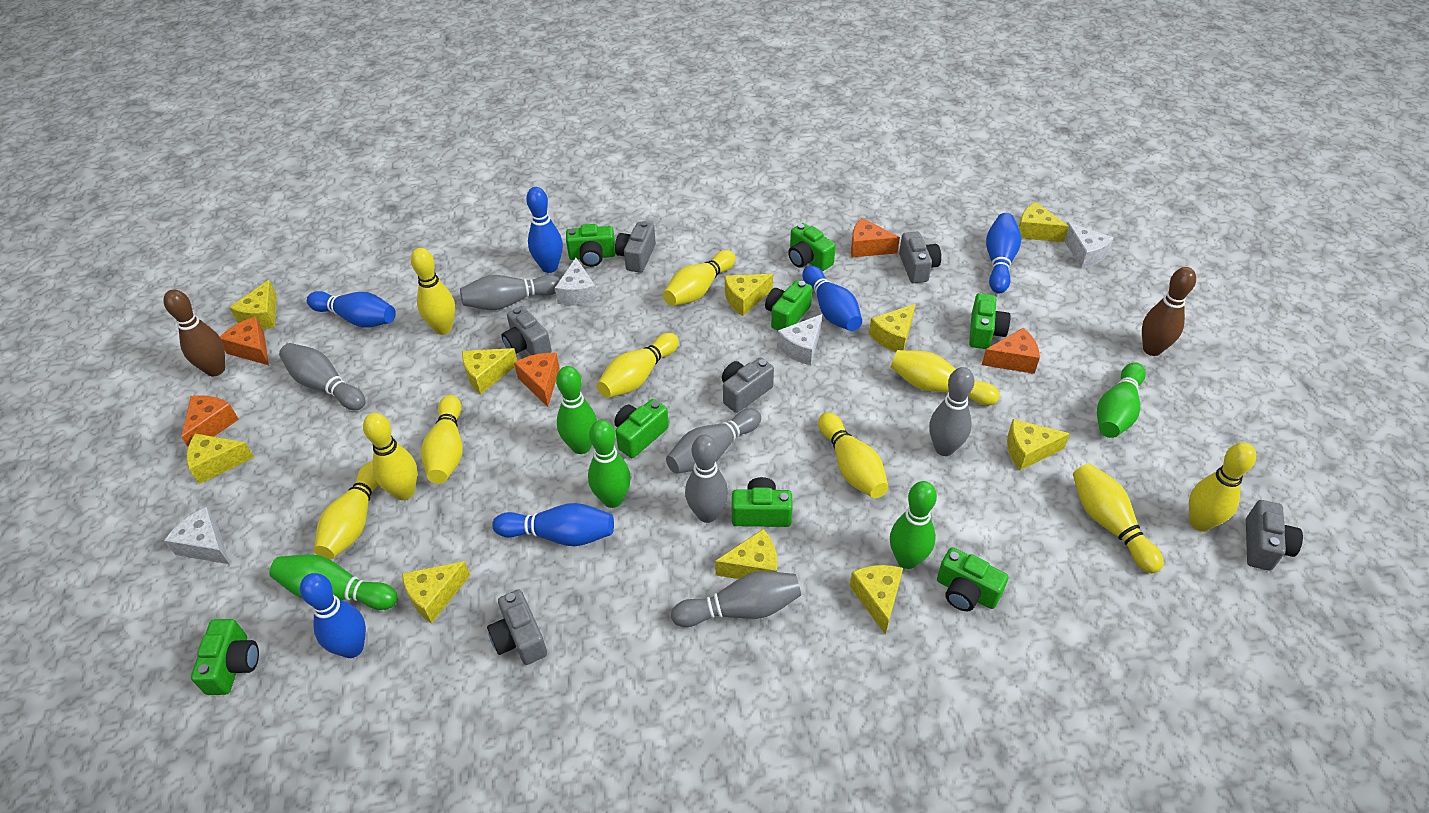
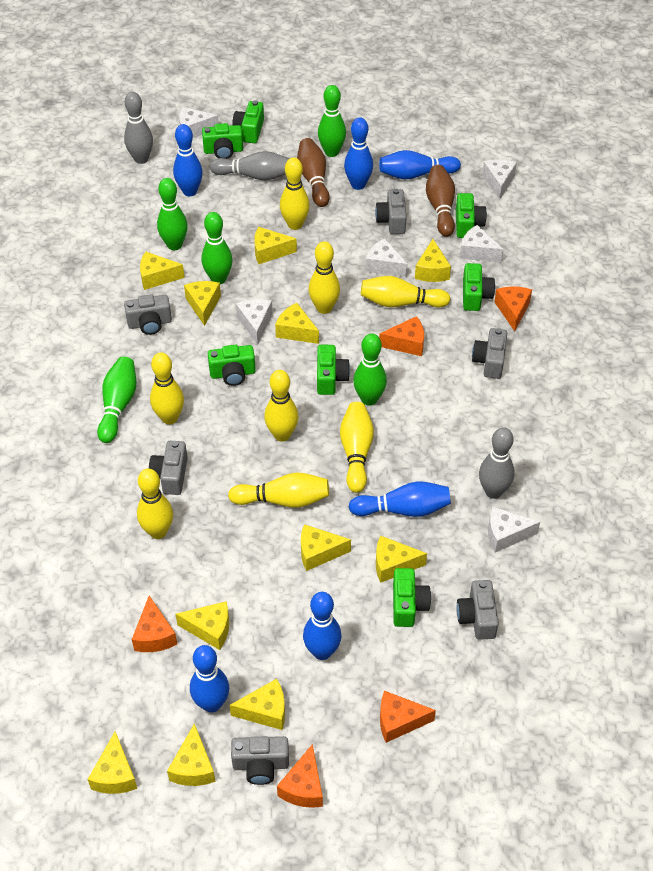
green camera: 8 -> 7
grey bowling pin: 6 -> 3
white cheese: 4 -> 6
yellow bowling pin: 10 -> 8
yellow cheese: 10 -> 11

